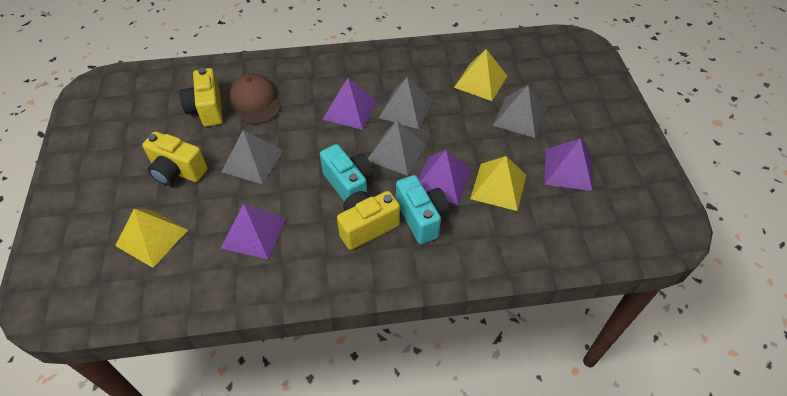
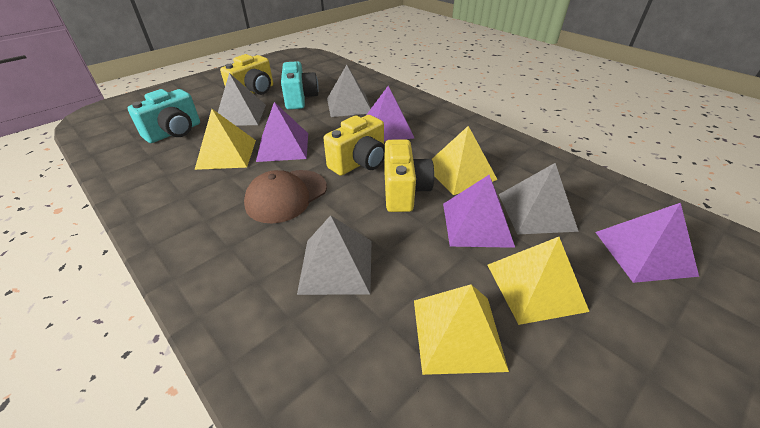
yellow pyramid: 3 -> 4

